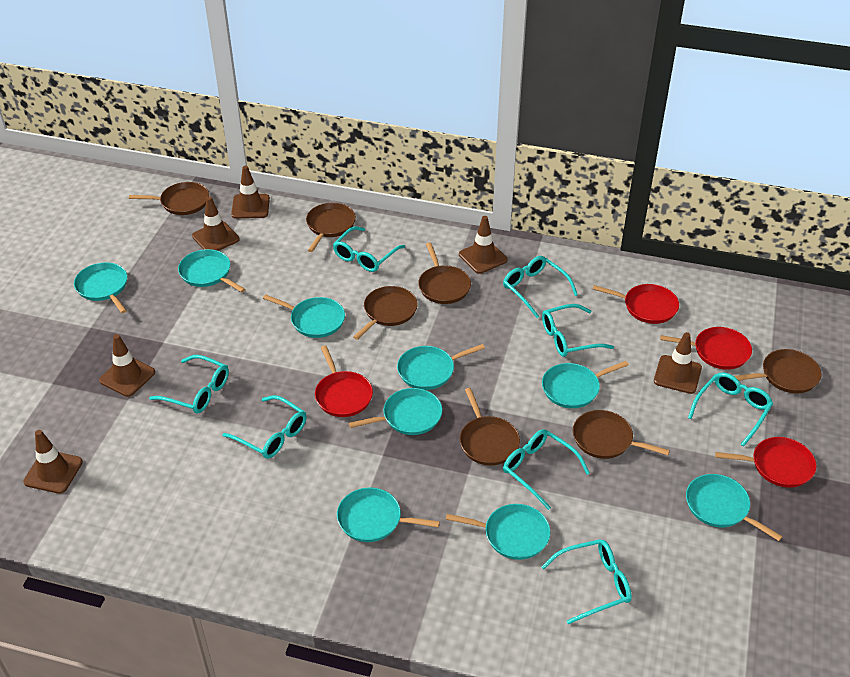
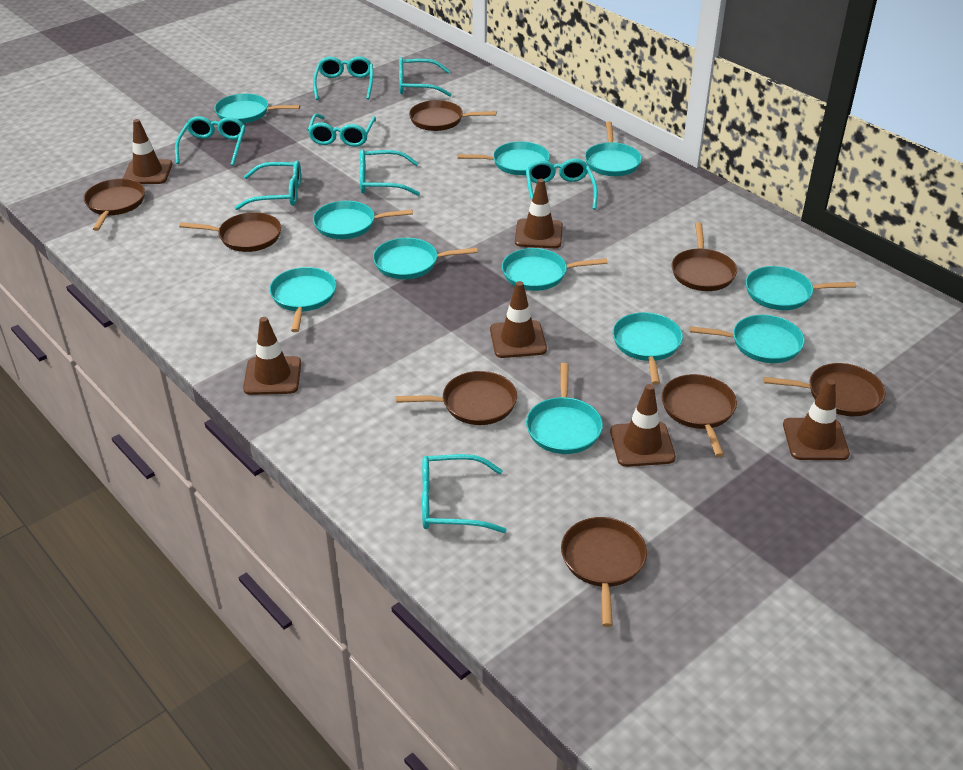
brown pan: 7 -> 8
red pan: 4 -> 0
turquoise pan: 9 -> 11

